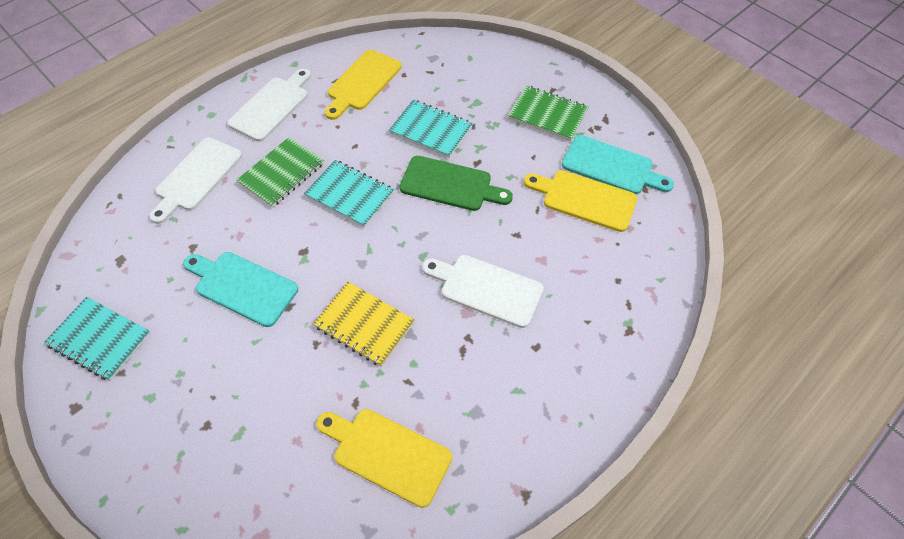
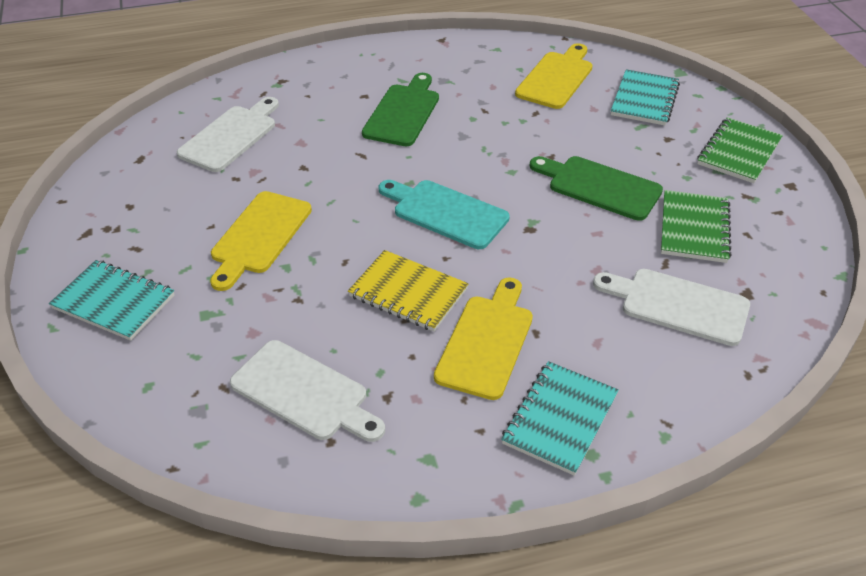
green cutting board: 1 -> 2
turquoise cutting board: 2 -> 1

